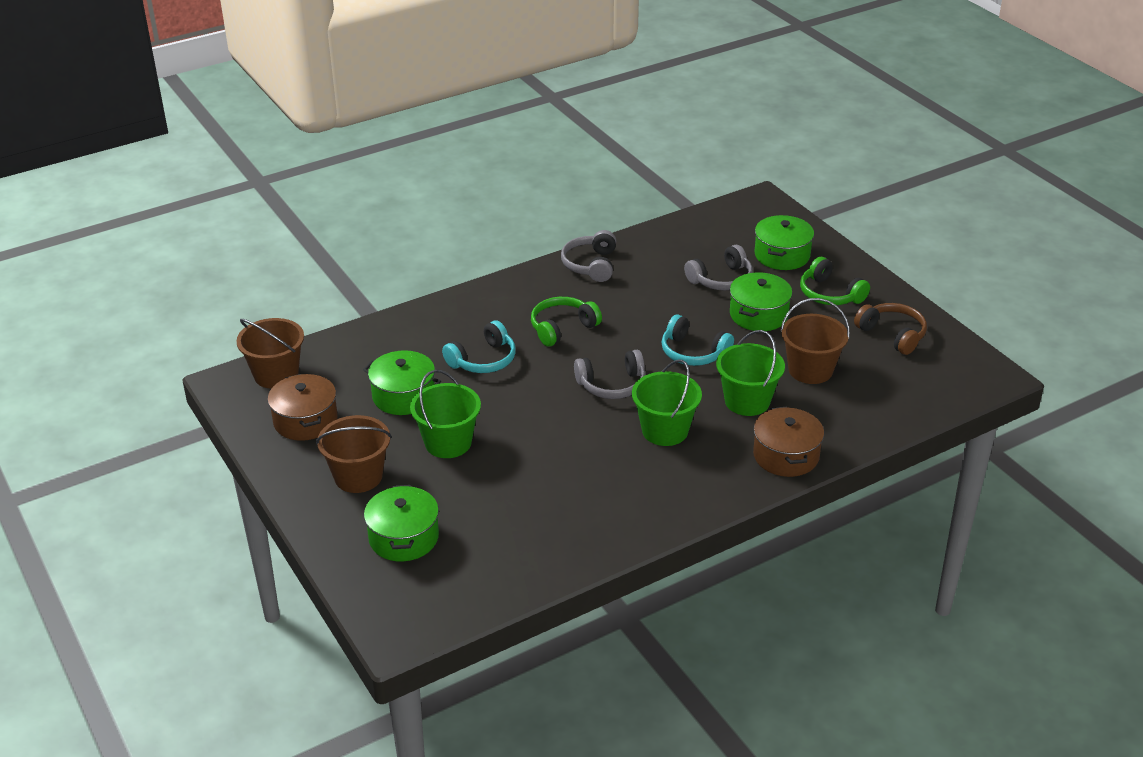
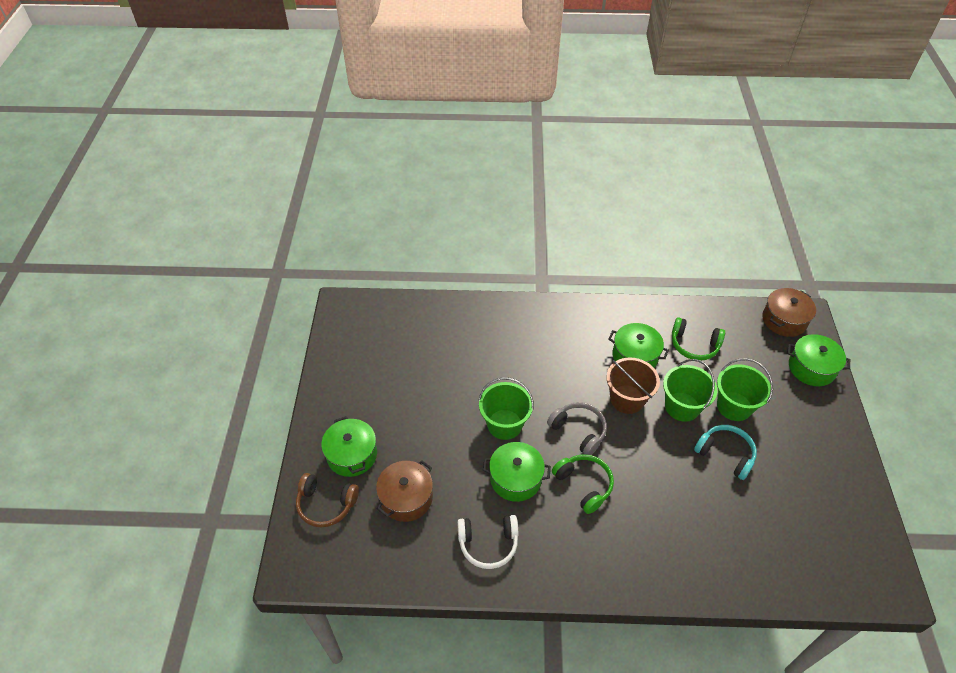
brown bucket: 3 -> 1
grey headphones: 3 -> 1
turquoise headphones: 2 -> 1
white headphones: 0 -> 1

